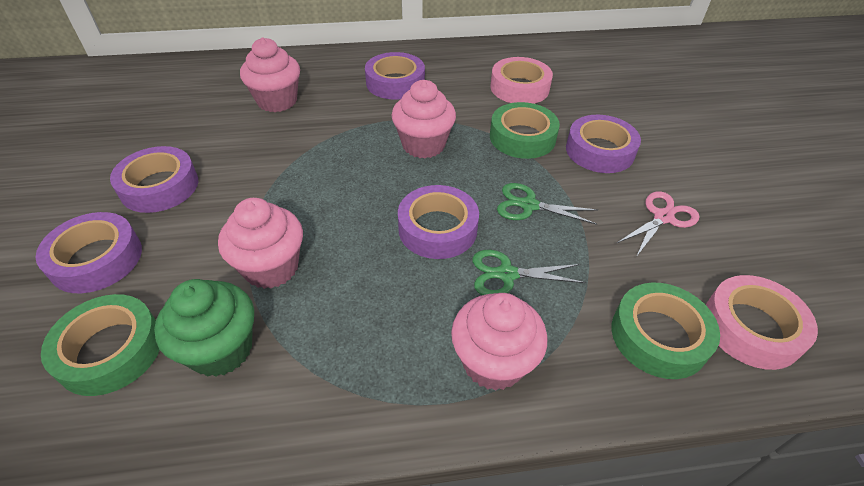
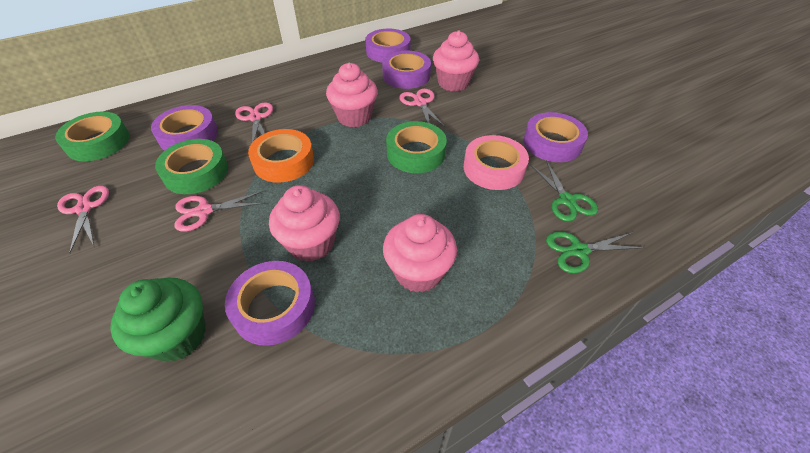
orange tape: 0 -> 1
pink scissors: 1 -> 4
pink tape: 2 -> 1

